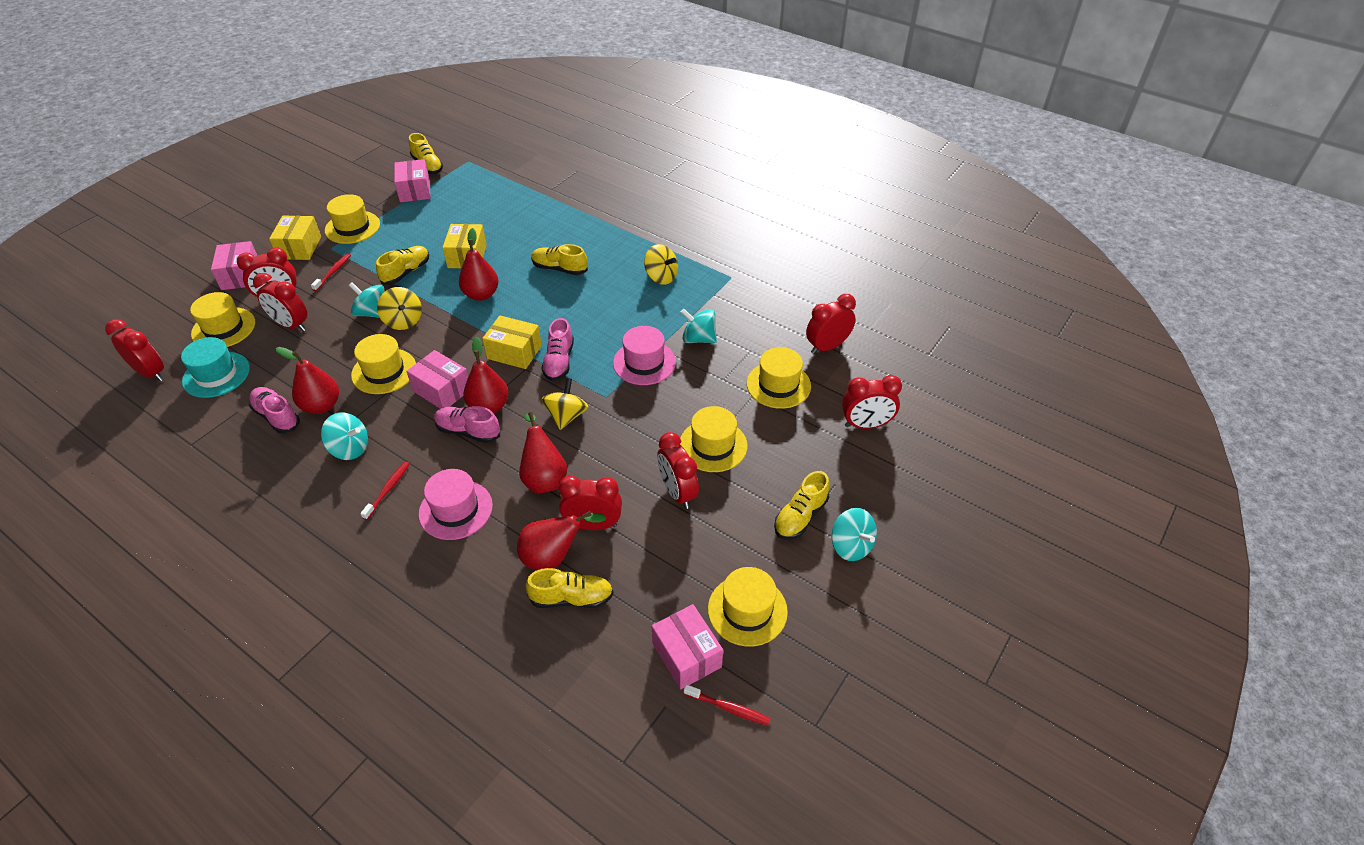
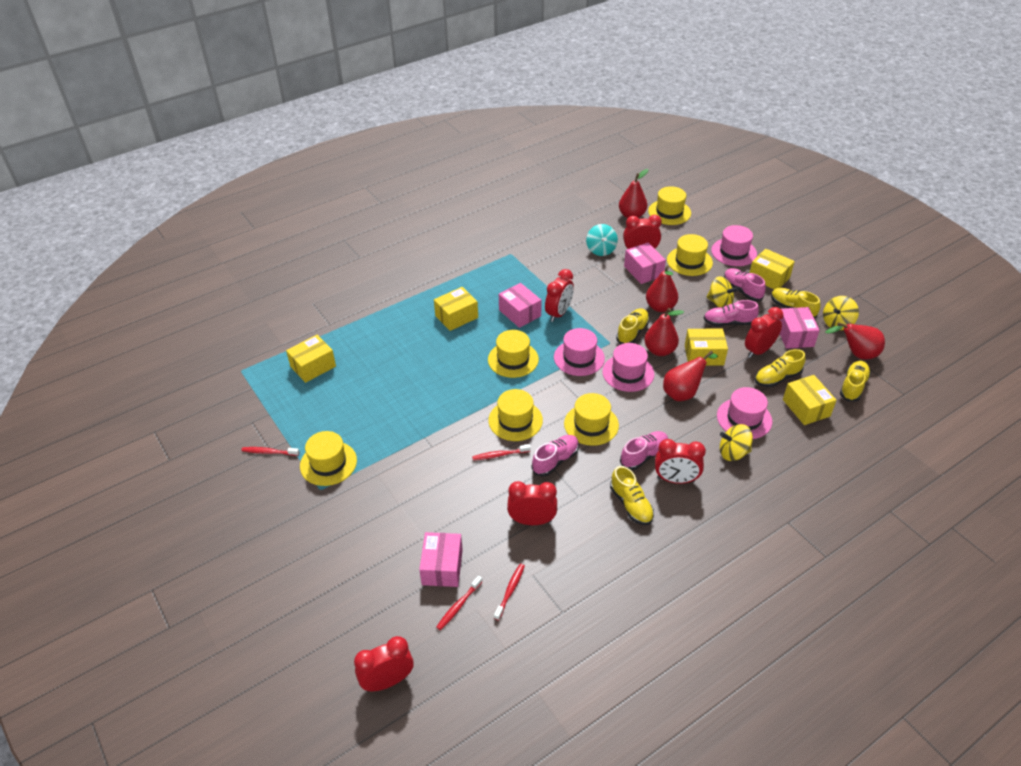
pink hat: 2 -> 4
pink shoe: 3 -> 4
red clock: 7 -> 6
red toothbrush: 3 -> 4
turquoise hat: 1 -> 0
turquoise spinning top: 4 -> 1
yellow box: 3 -> 5

